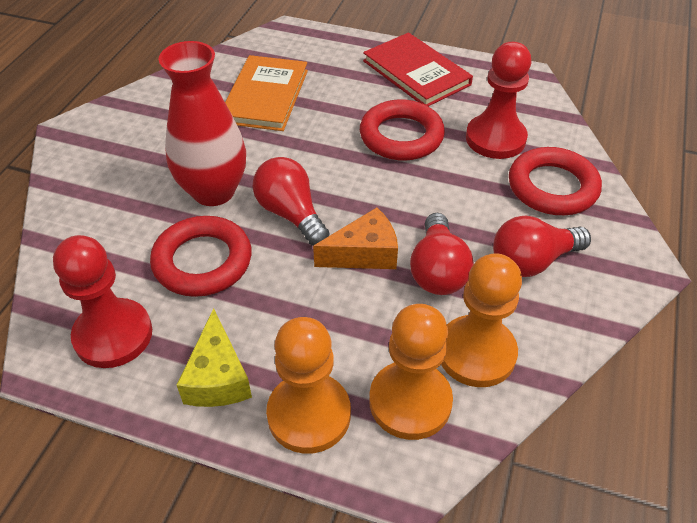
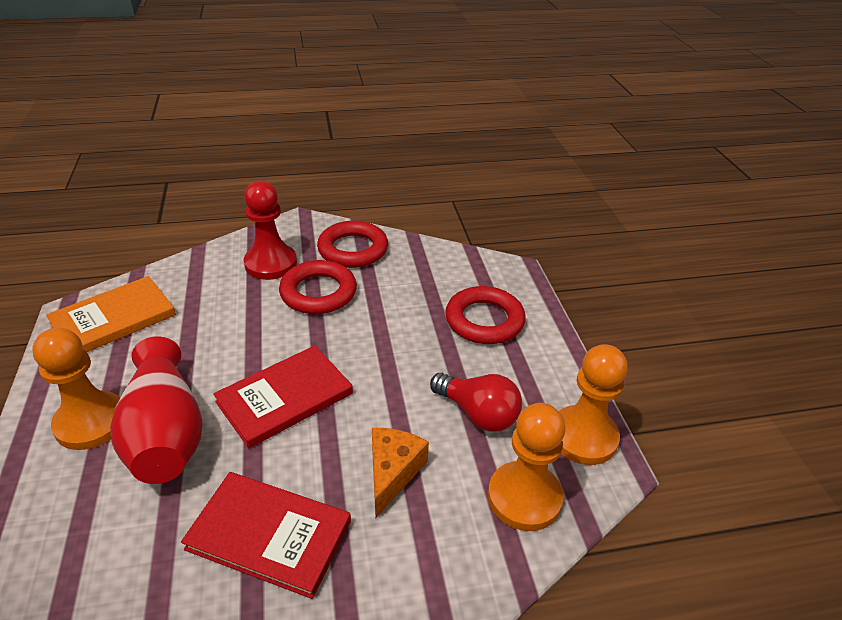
red book: 1 -> 2
red light bulb: 3 -> 1
red pawn: 2 -> 1
yellow cheese: 1 -> 0

